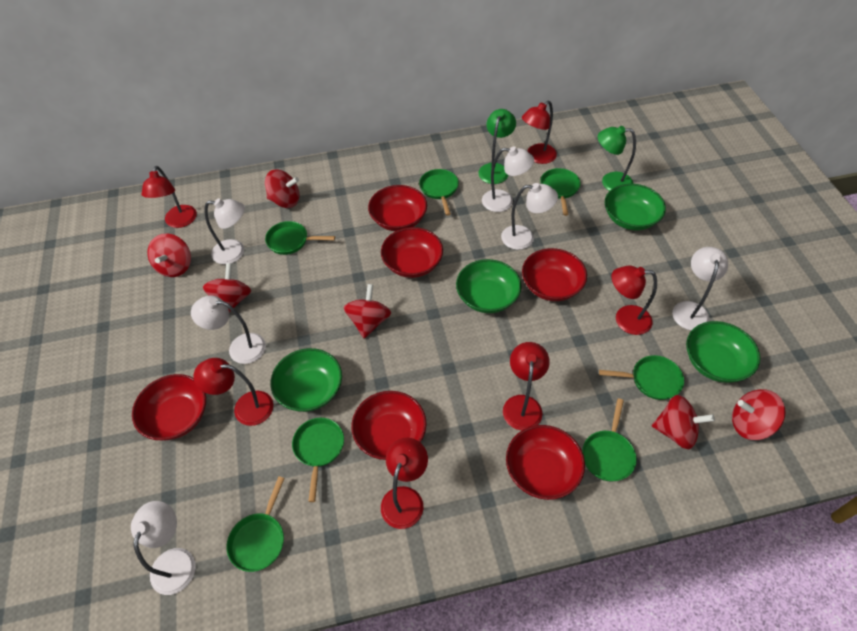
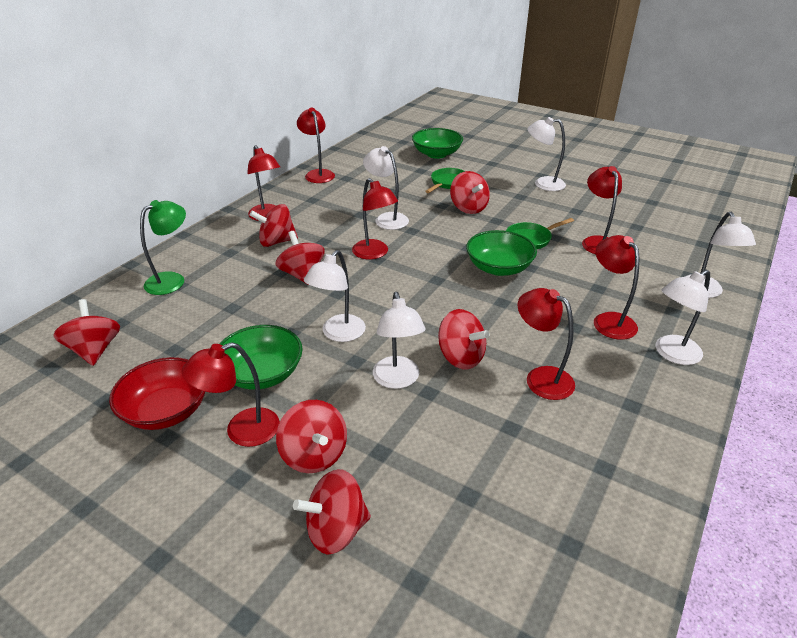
green bowl: 4 -> 3
green lamp: 2 -> 1
green pan: 7 -> 2
red bowl: 6 -> 1
red lamp: 6 -> 7
red spinning top: 6 -> 7

